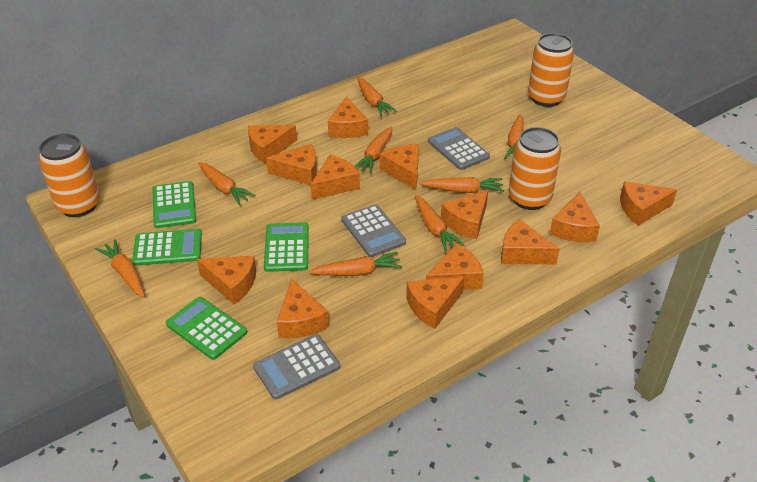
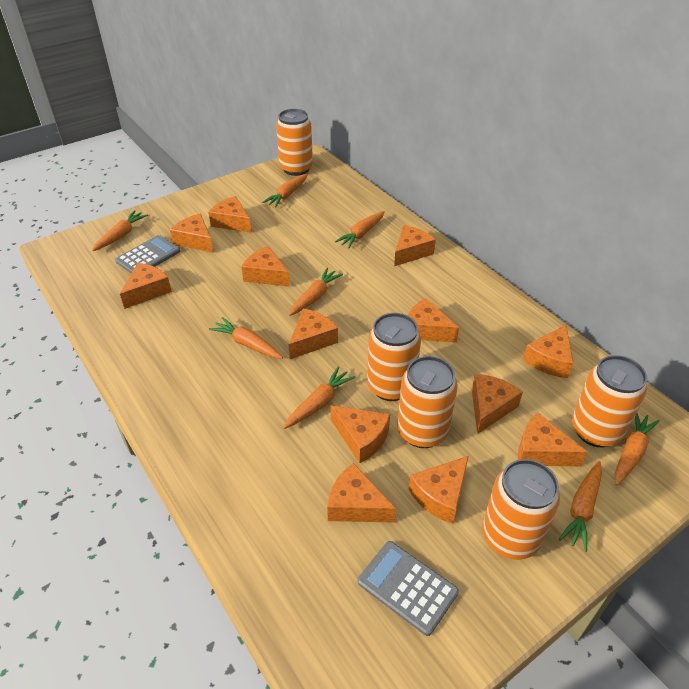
green calculator: 4 -> 0
grey calculator: 3 -> 2
orange can: 3 -> 5

